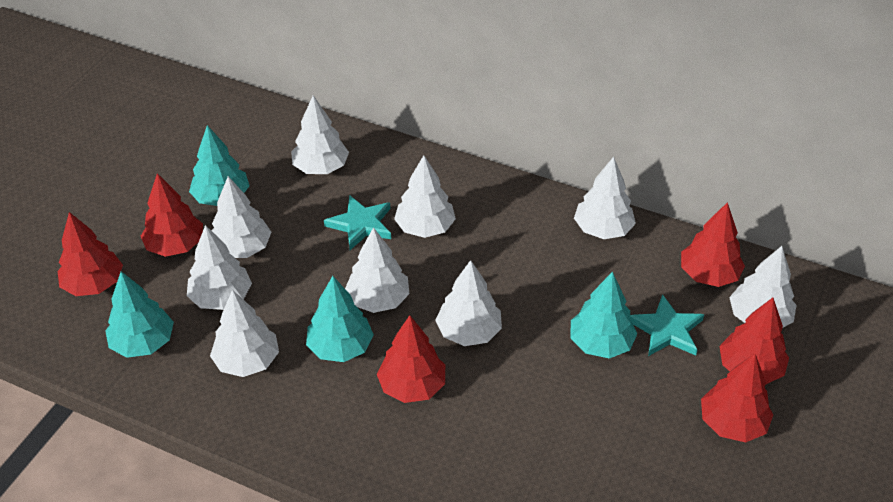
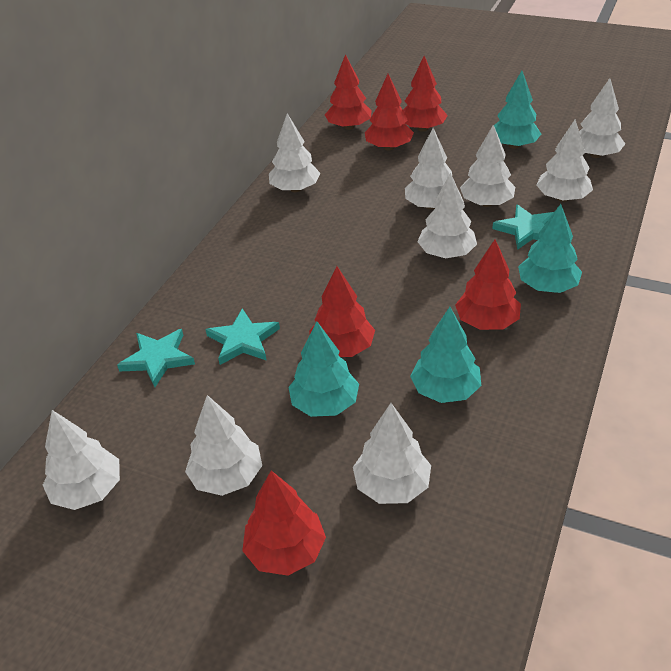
turquoise star: 2 -> 3

